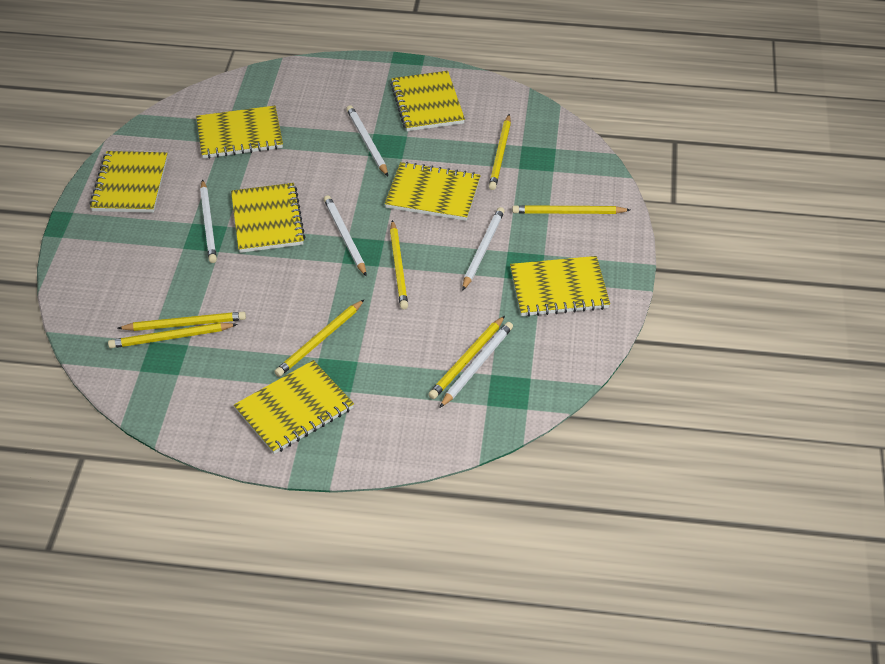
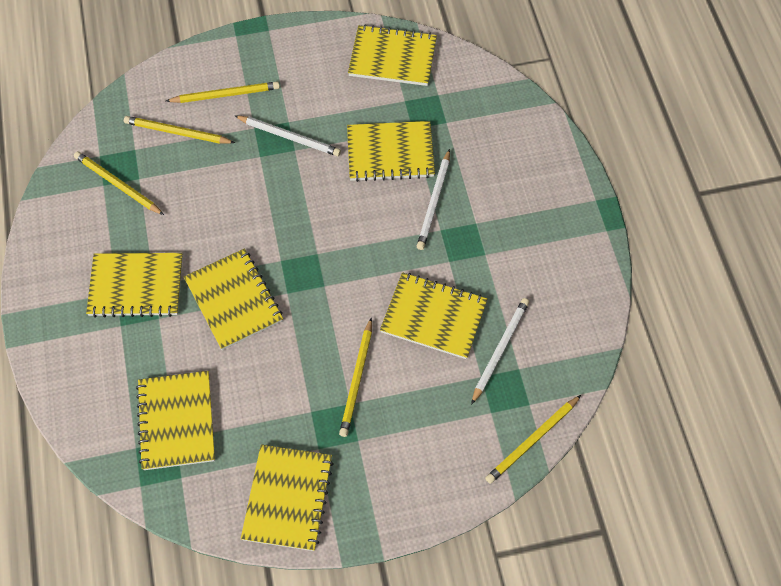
white pencil: 5 -> 3
yellow pencil: 7 -> 5

